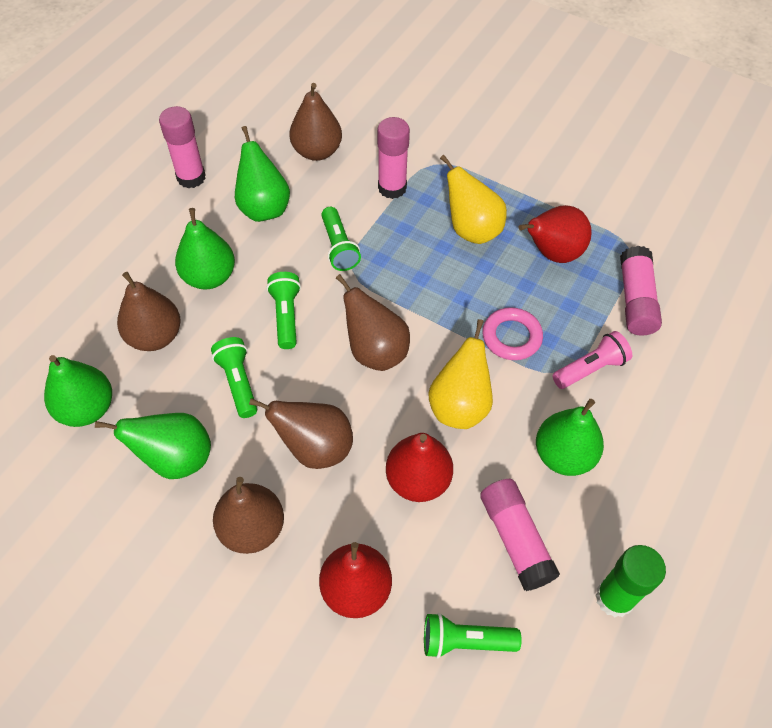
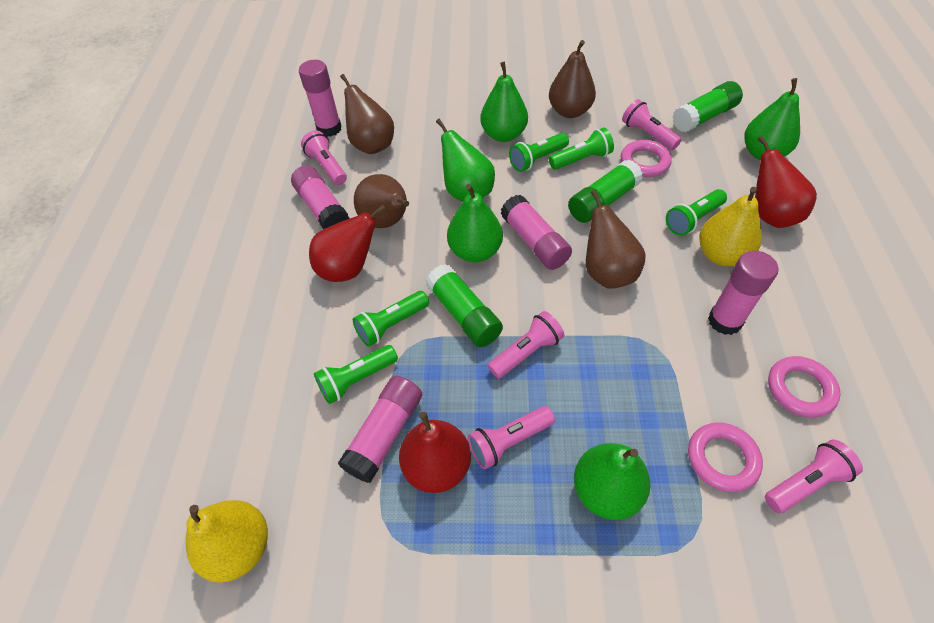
brown pear: 5 -> 4
green flashlight: 4 -> 5
green glue stick: 1 -> 3
pink flashlight: 1 -> 5
pink glue stick: 4 -> 5
pink ring: 1 -> 3

